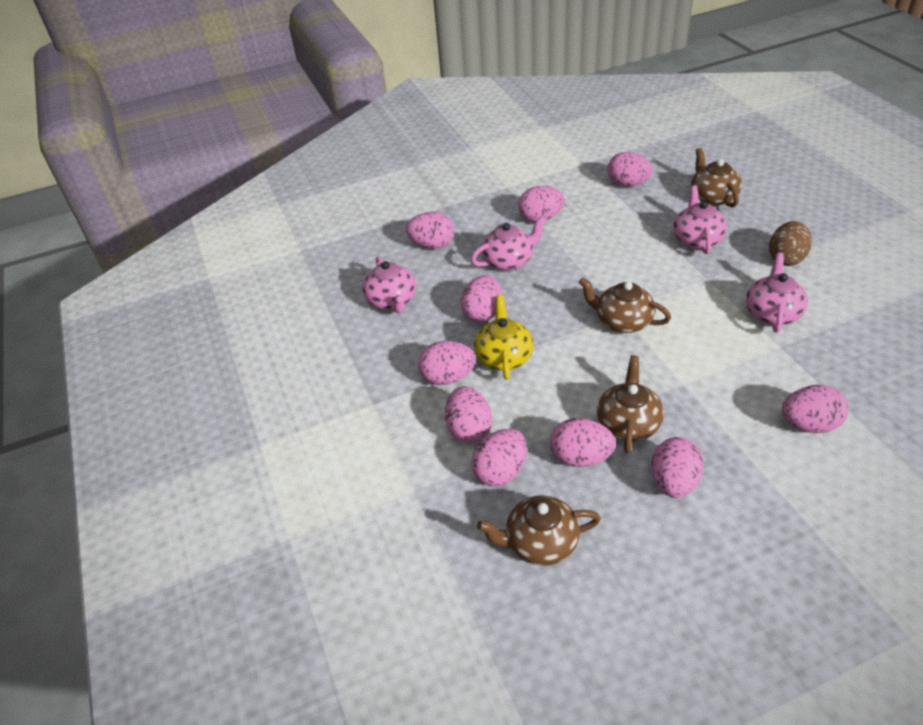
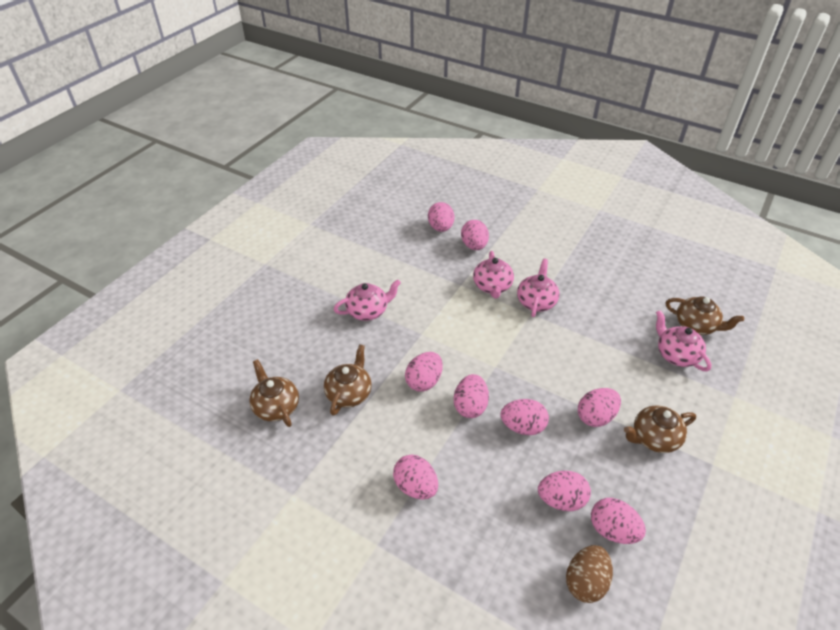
pink egg: 10 -> 9
yellow teapot: 1 -> 0

